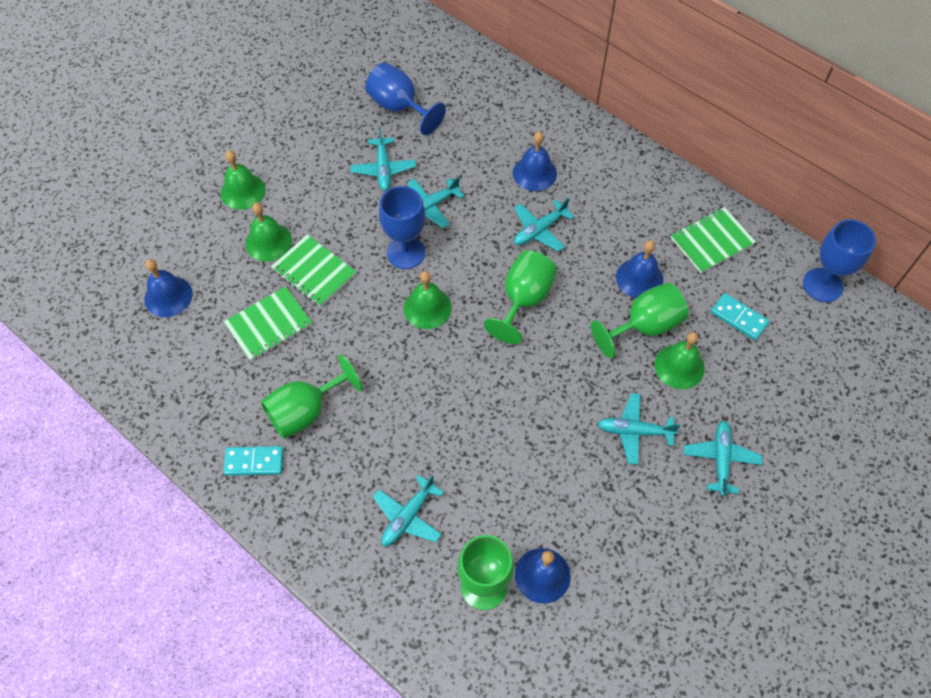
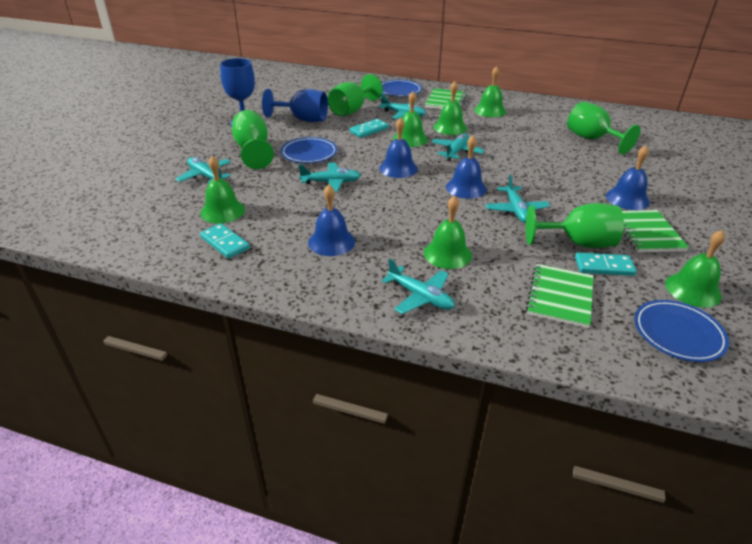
blue goblet: 3 -> 2
blue plate: 0 -> 3
green bell: 4 -> 6
turquoise domino: 2 -> 3

